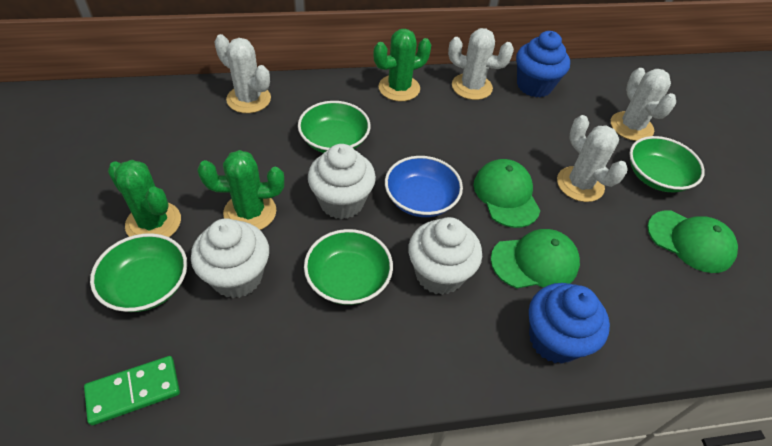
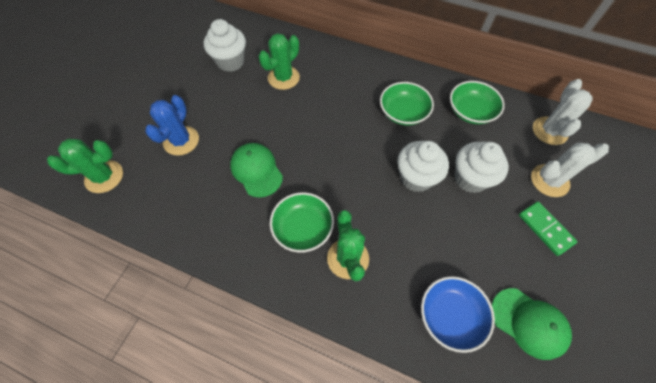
blue cactus: 0 -> 1
blue cupcake: 2 -> 0
green bowl: 4 -> 3
green cap: 3 -> 2
white cactus: 4 -> 2

